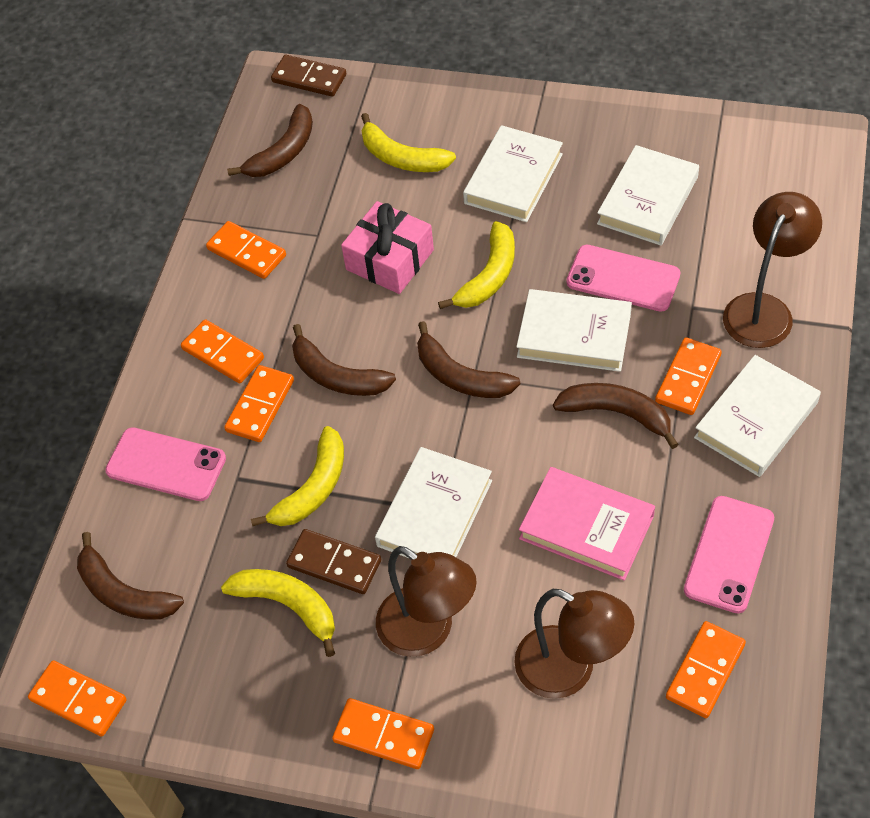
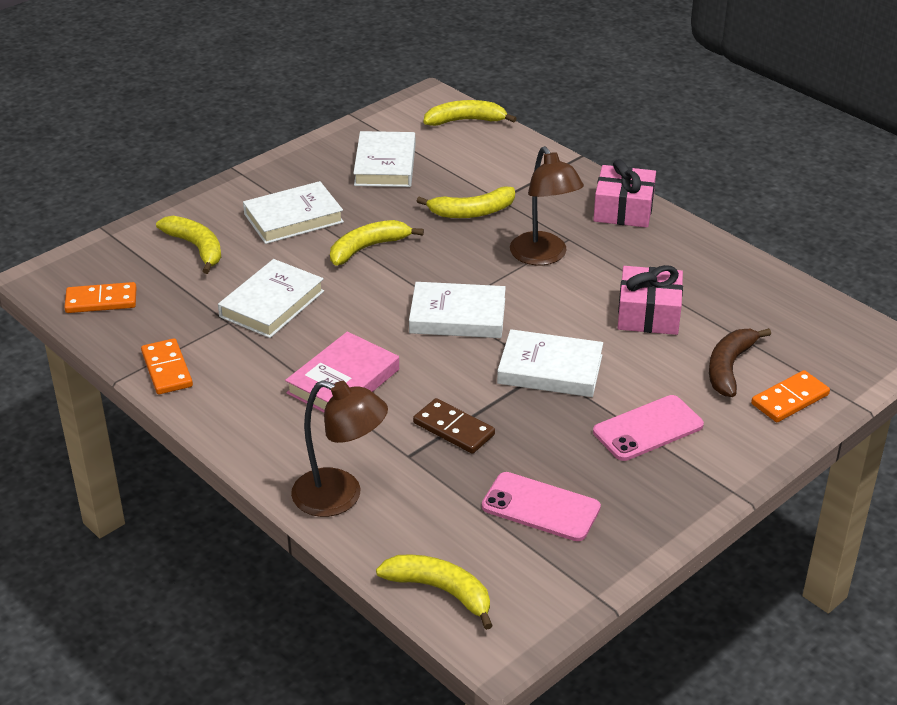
brown banana: 5 -> 1
brown domino: 2 -> 1
brown lamp: 3 -> 2
orange domino: 7 -> 3
pink gift: 1 -> 2
pink phone: 3 -> 2
yellow banana: 4 -> 5

